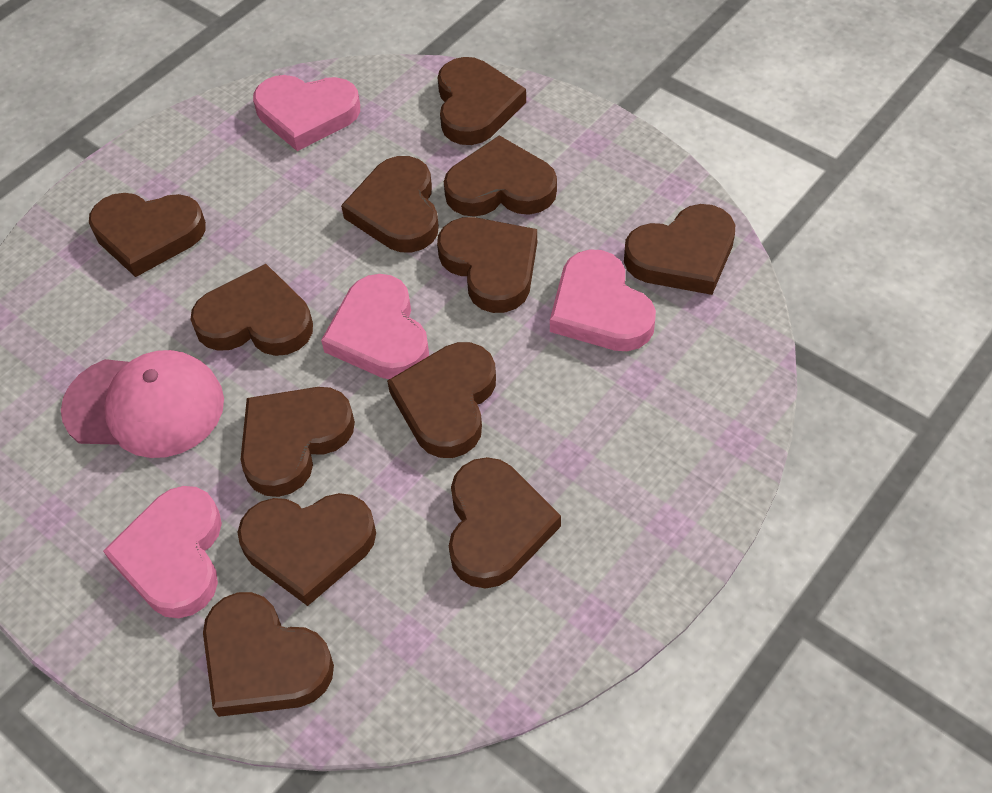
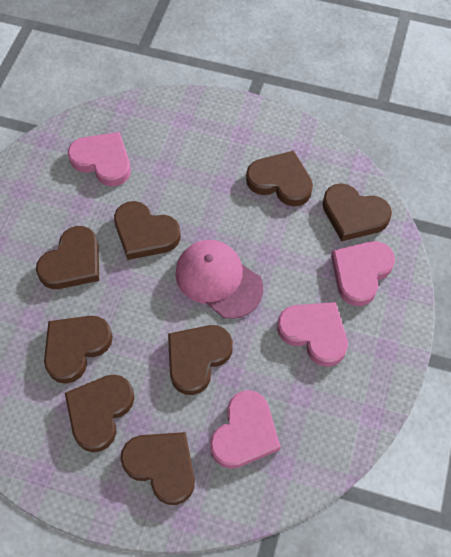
brown heart: 12 -> 8

